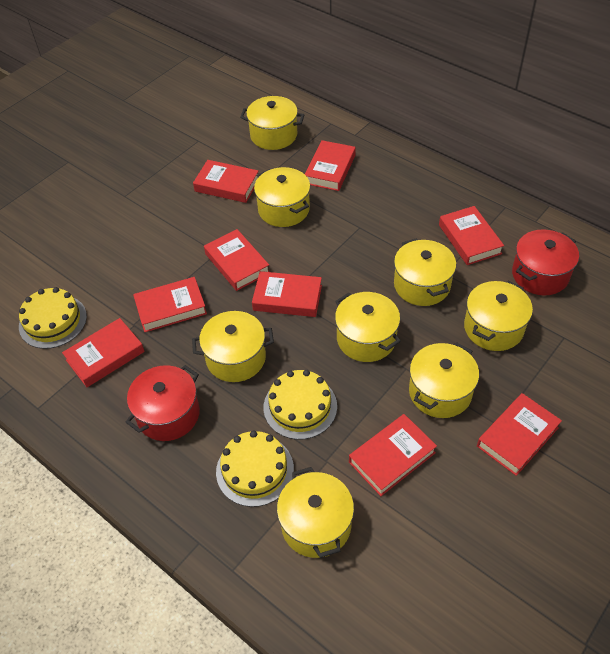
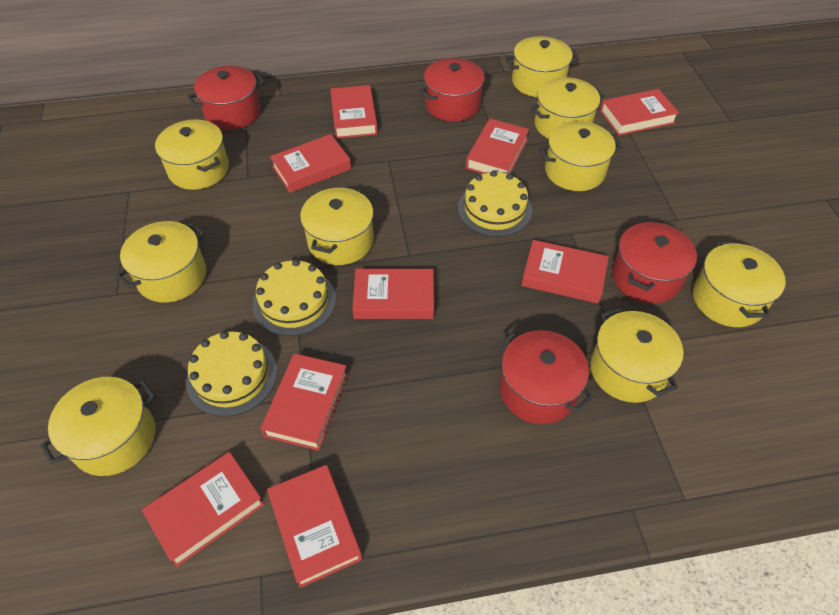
red pot: 2 -> 4
yellow pot: 8 -> 9

